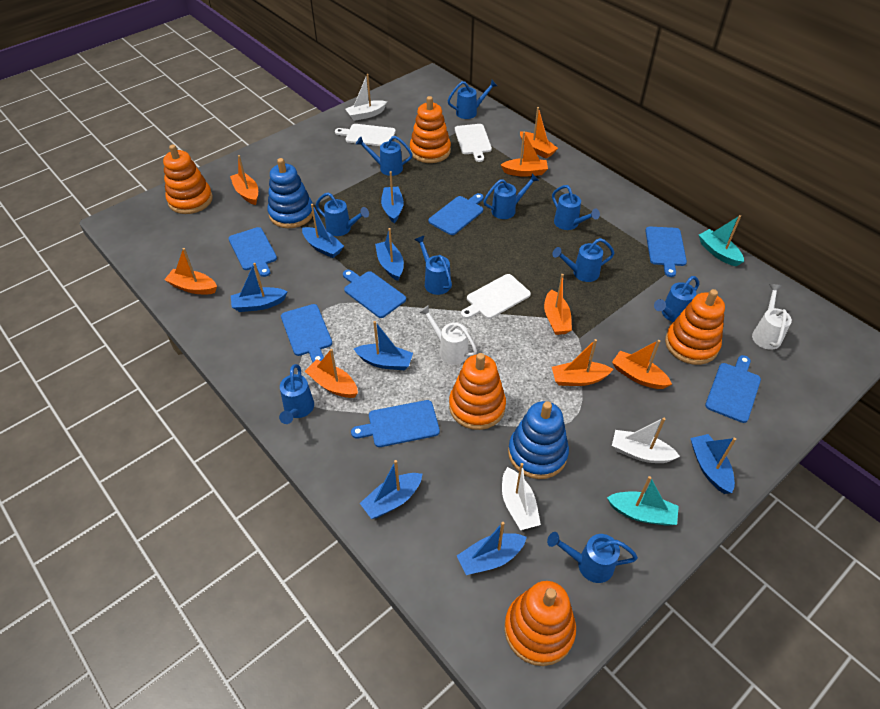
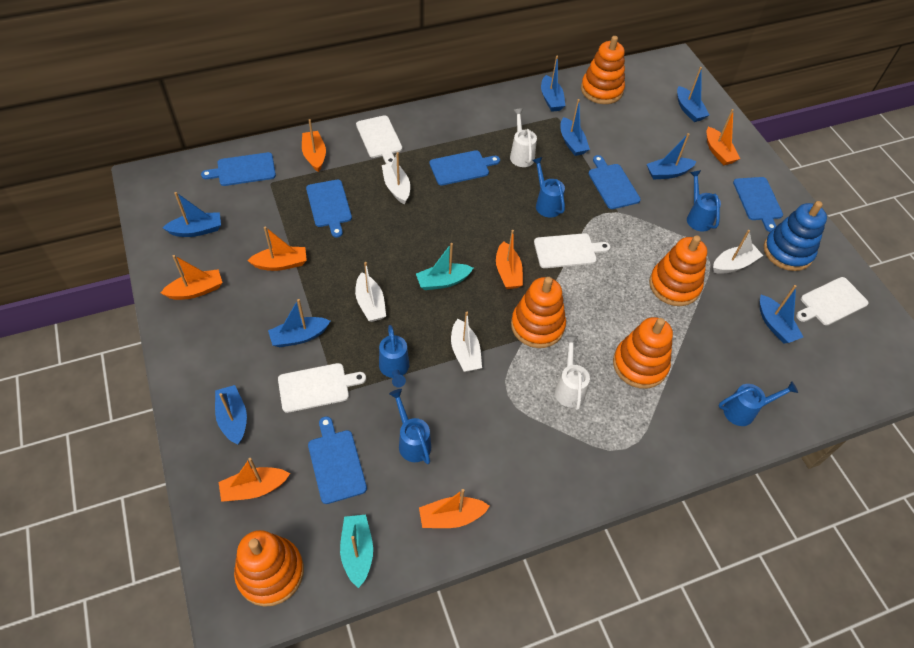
blue cutting board: 7 -> 6
blue stacking toy: 2 -> 1
blue watering can: 10 -> 5
orange boat: 8 -> 7
white boat: 3 -> 4
white cutting board: 3 -> 4

